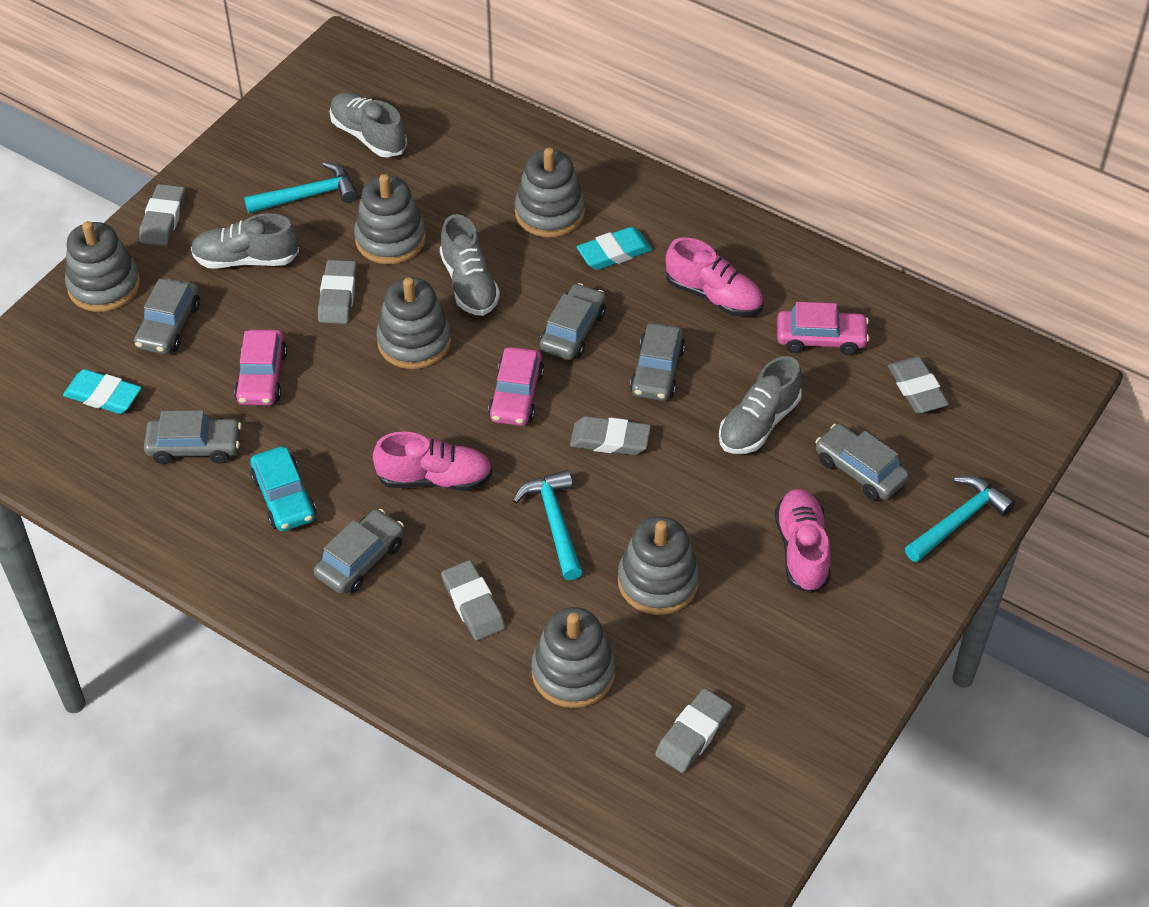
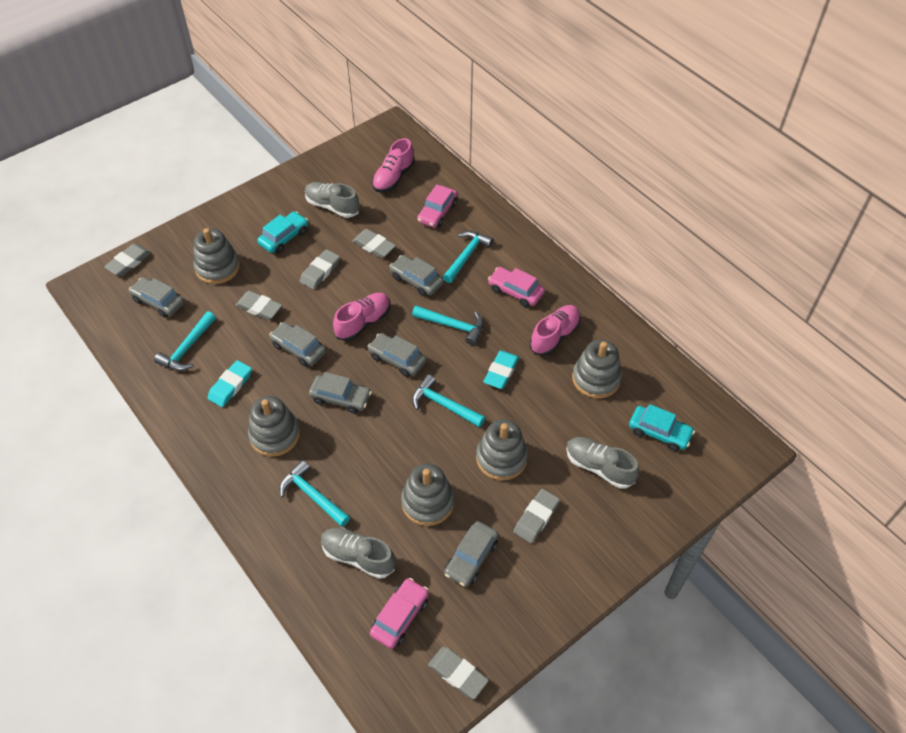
grey shoe: 4 -> 3
grey stacking toy: 6 -> 5
turquoise car: 1 -> 2
turquoise hammer: 3 -> 5

